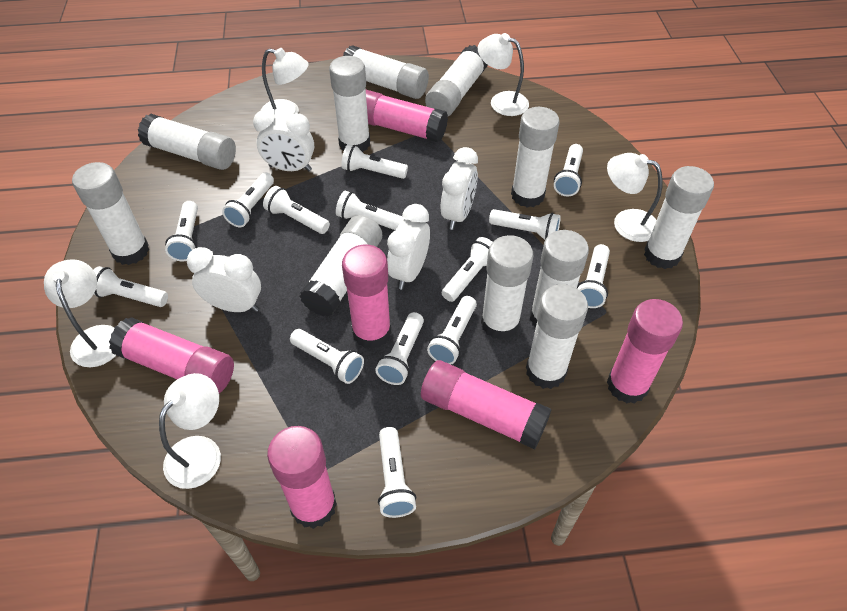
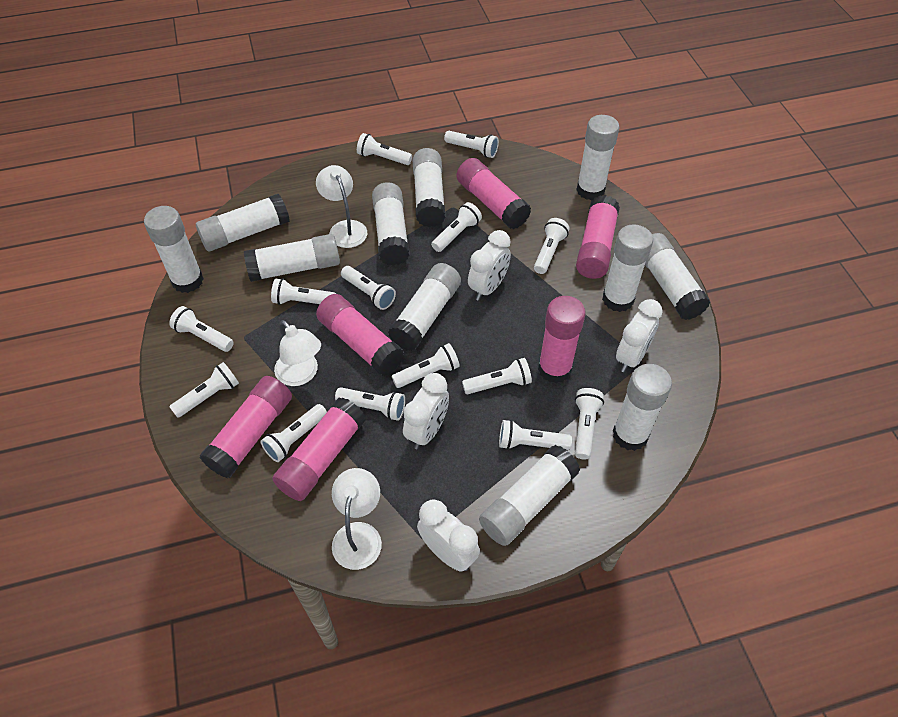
white lamp: 5 -> 3

